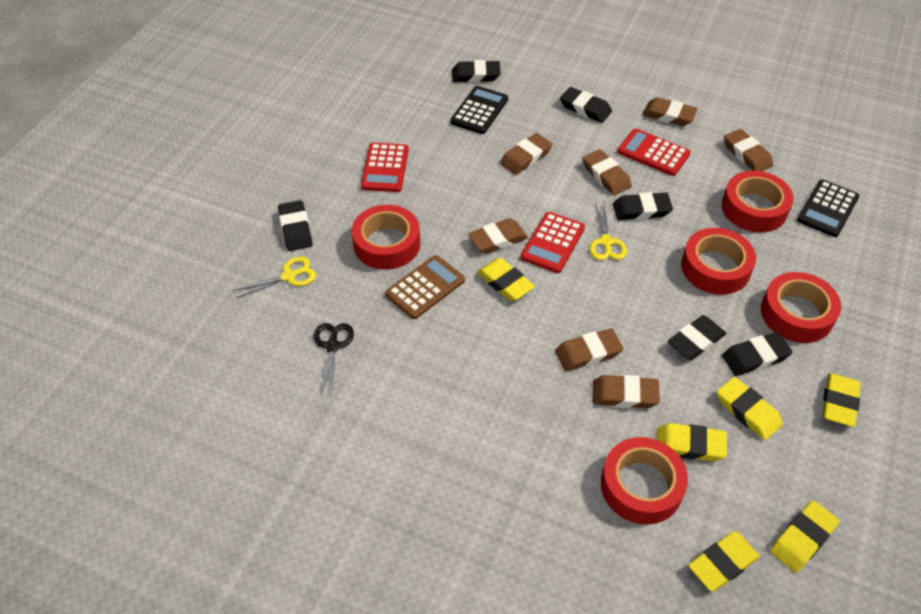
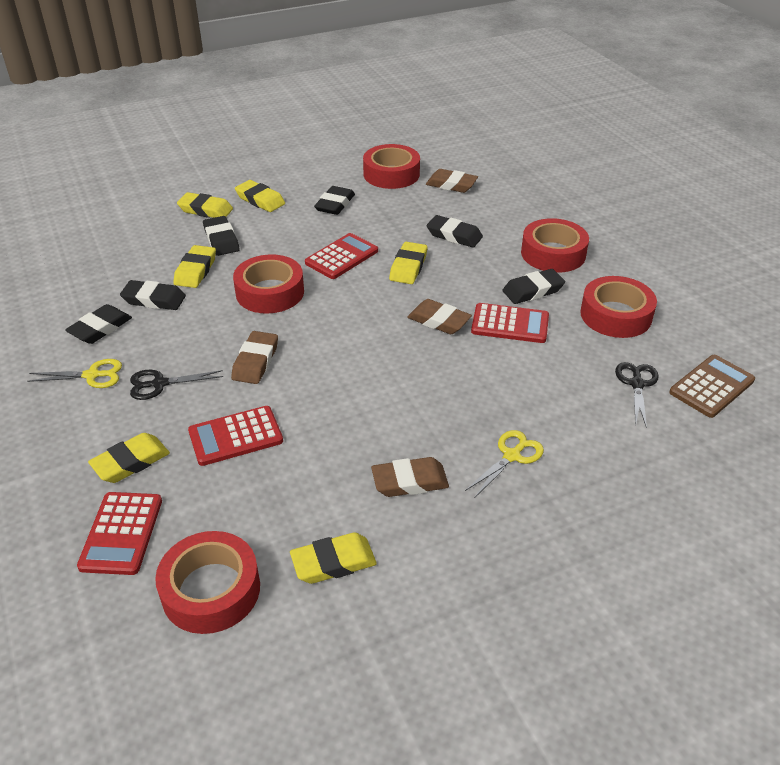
black calculator: 2 -> 0
black scissors: 1 -> 2
brown eraser: 7 -> 4
red calculator: 3 -> 4

